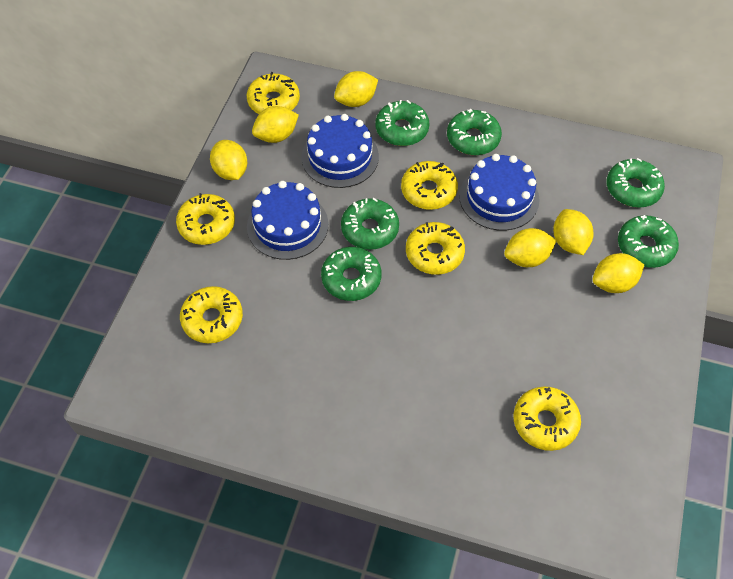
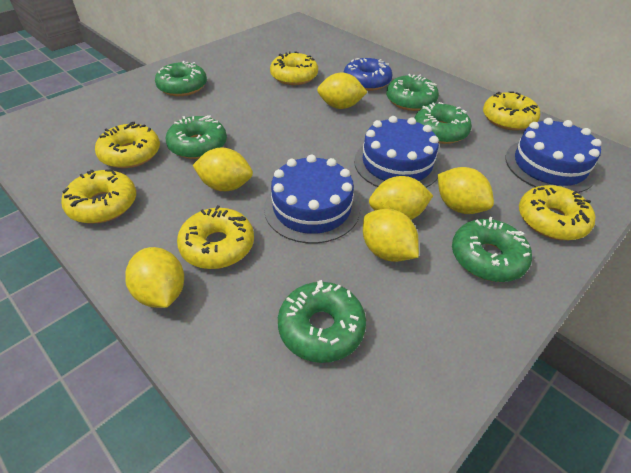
blue donut: 0 -> 1

